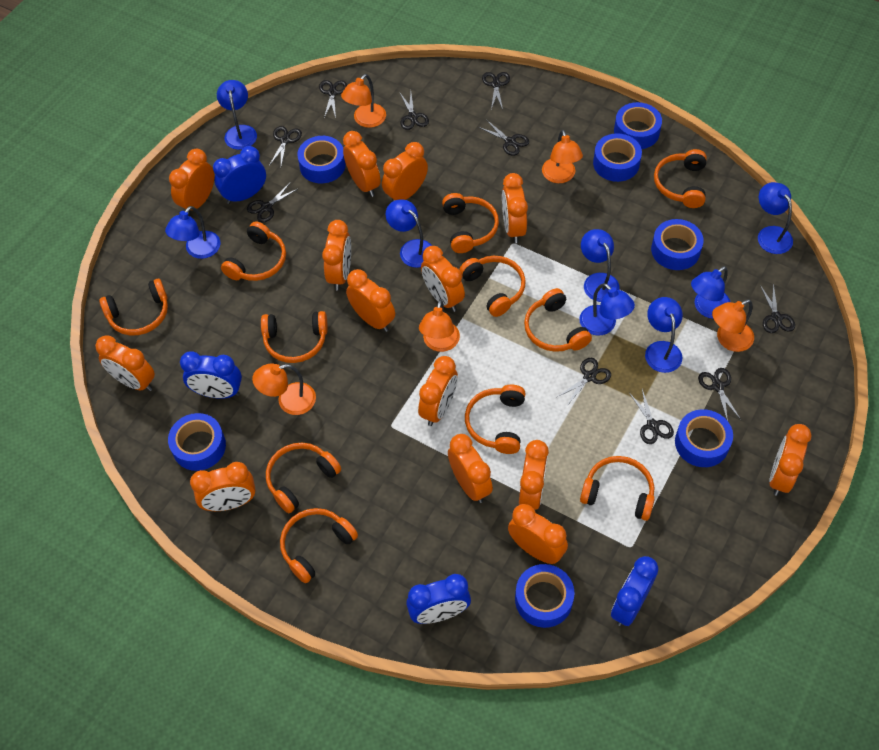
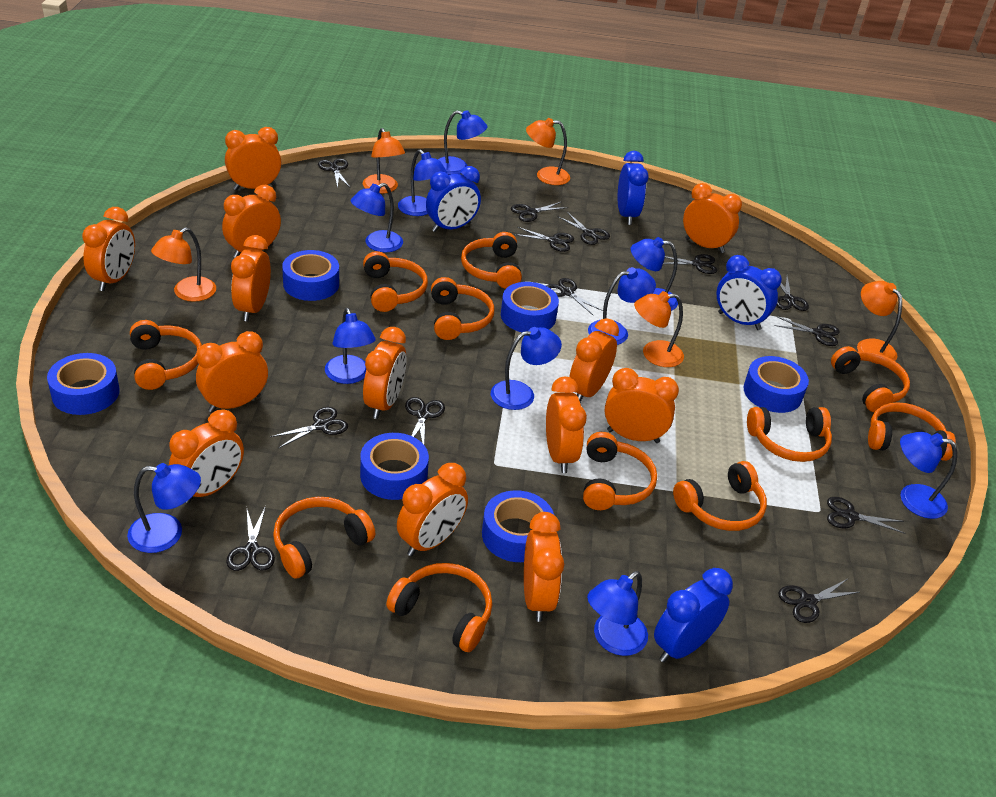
black scissors: 10 -> 13
blue lamp: 8 -> 10
blue tape: 7 -> 6
orange clock: 14 -> 13

